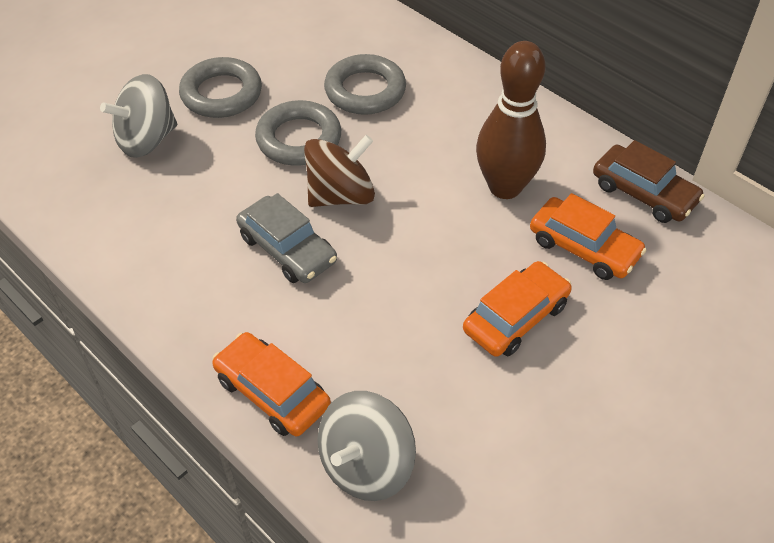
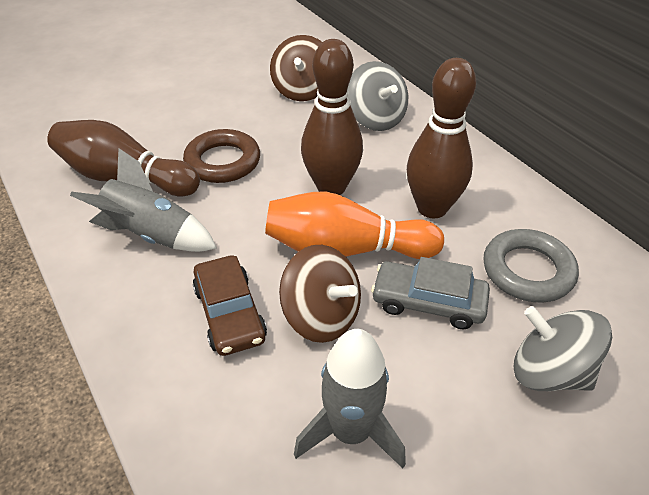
brown bowling pin: 1 -> 3
brown ring: 0 -> 1
brown spinning top: 1 -> 2
grey ring: 3 -> 1
grey rocket: 0 -> 2
orange bowling pin: 0 -> 1
orange car: 3 -> 0

